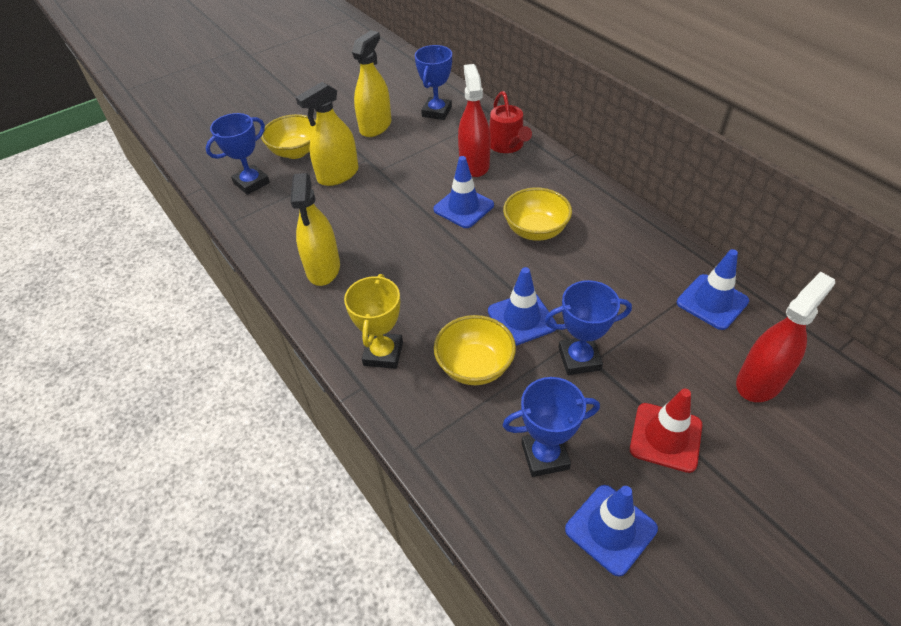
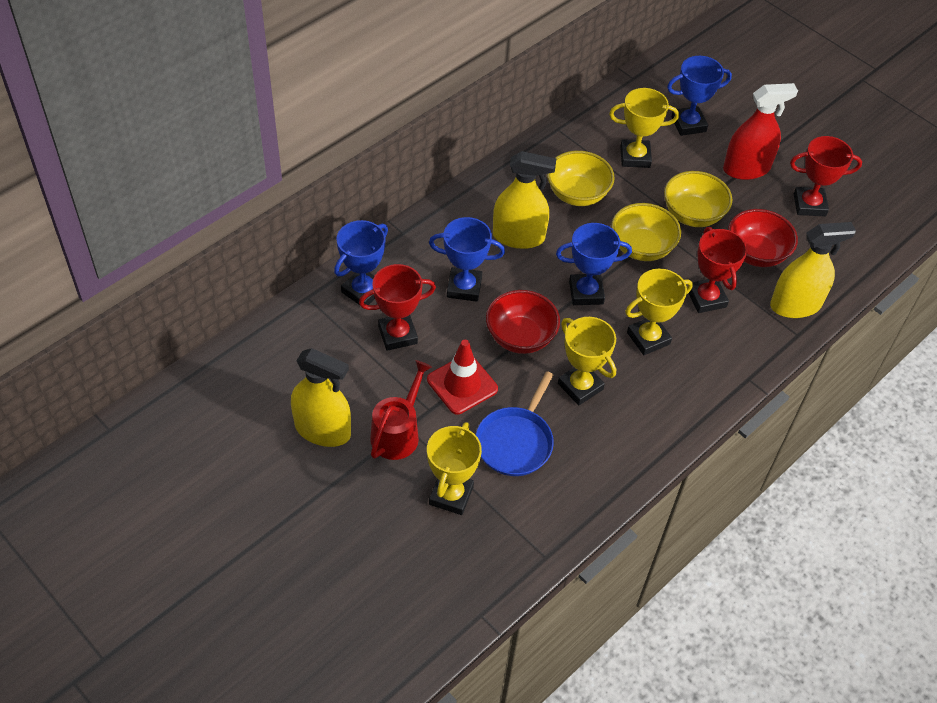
blue pan: 0 -> 1
blue traffic cone: 4 -> 0
red bowl: 0 -> 2
red spray bottle: 2 -> 1
red trophy: 0 -> 3
yellow trophy: 1 -> 4

